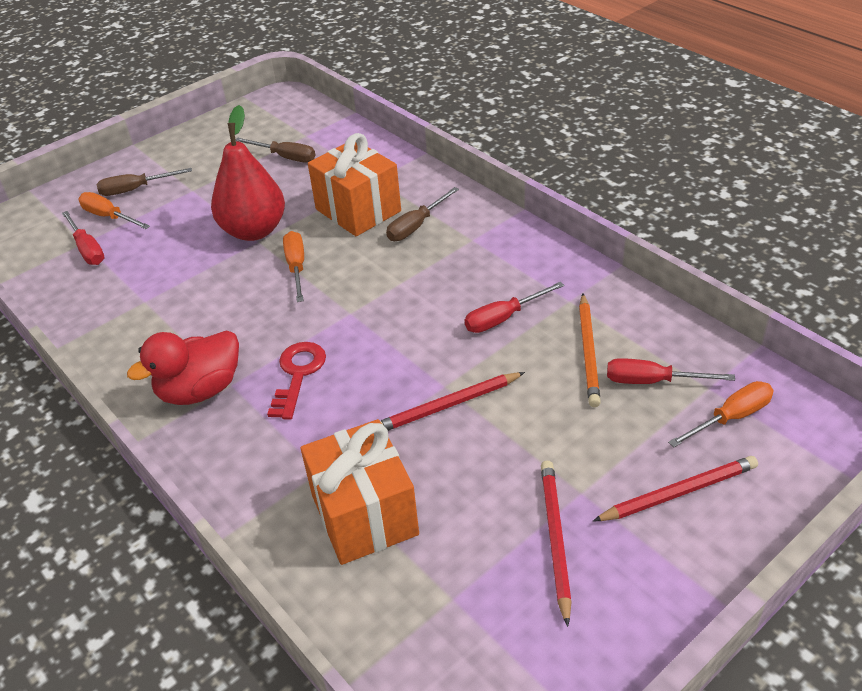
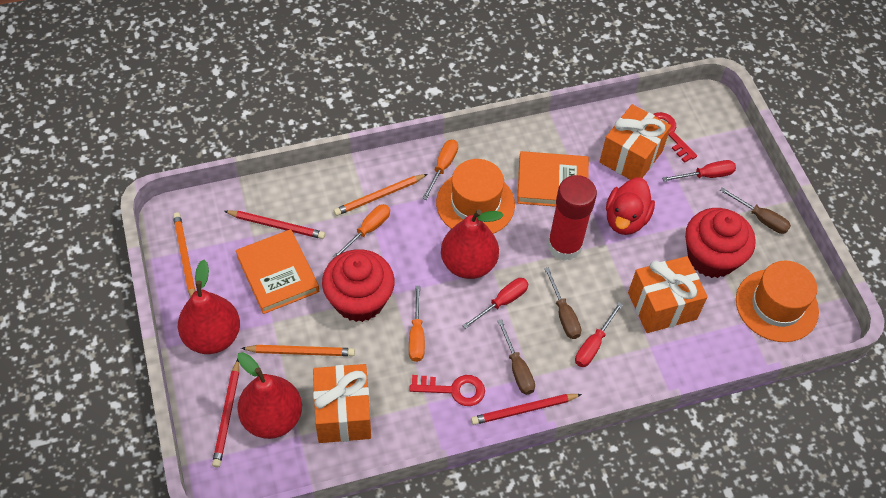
orange book: 0 -> 2
orange gift: 2 -> 3
orange hat: 0 -> 2
orange pencil: 1 -> 3
red cupcake: 0 -> 2
red glue stick: 0 -> 1
red key: 1 -> 2
red pear: 1 -> 3

